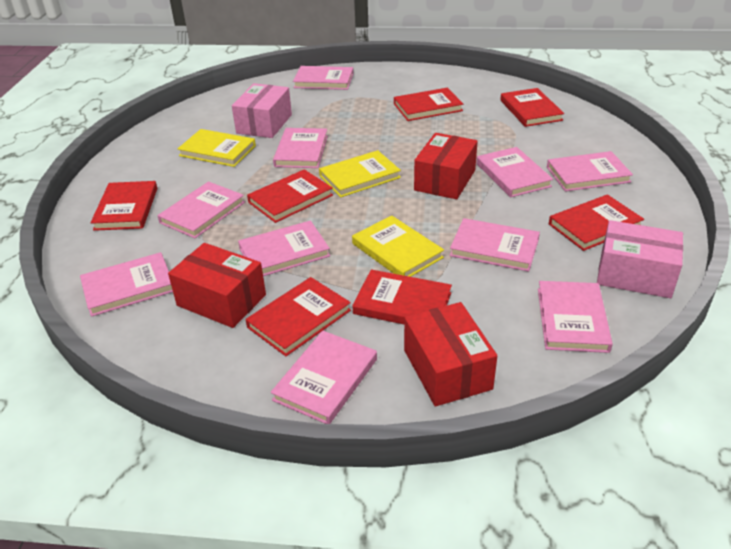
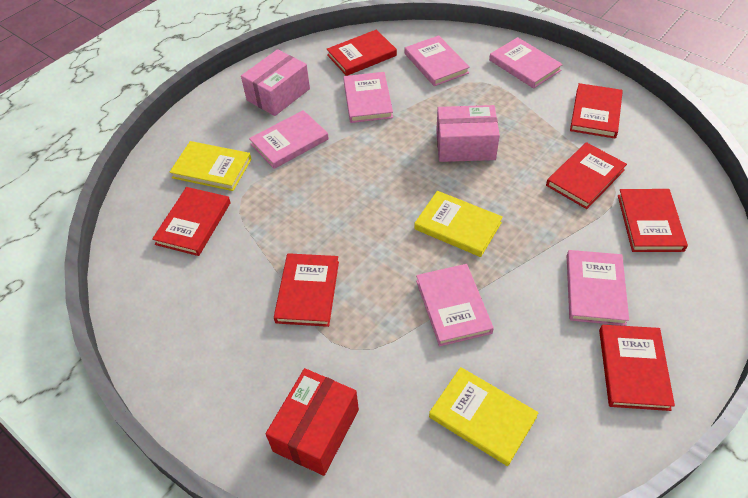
pink book: 10 -> 6
red box: 3 -> 1

